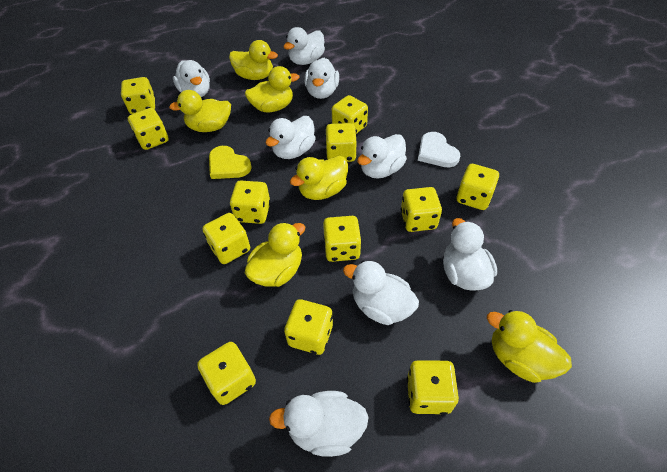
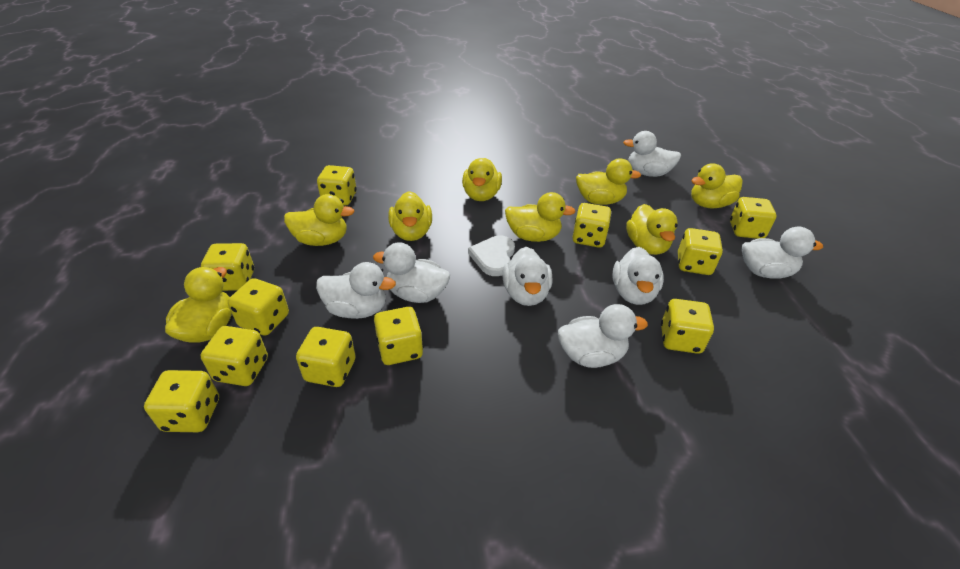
white duck: 8 -> 7
yellow dice: 12 -> 11
yellow duck: 6 -> 8
yellow heart: 1 -> 0

